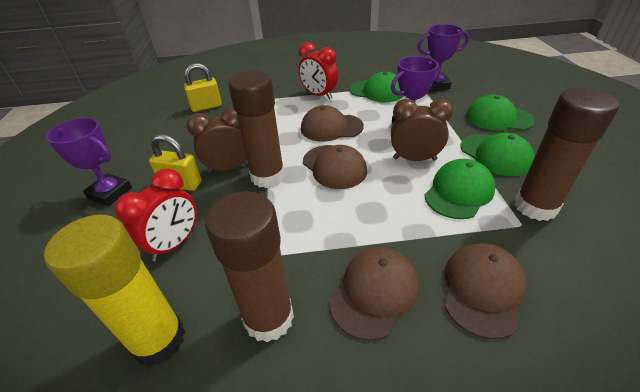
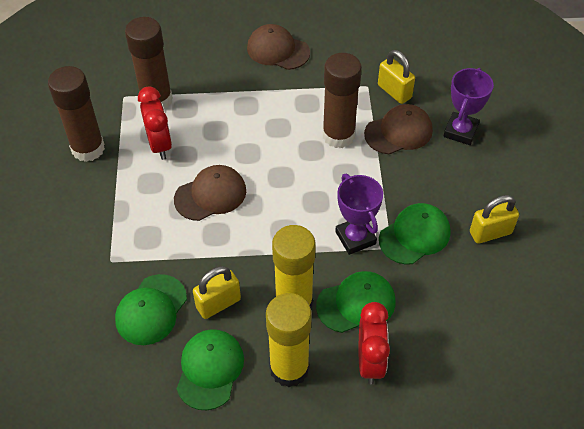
brown cap: 4 -> 3
brown clock: 2 -> 0
purple trophy: 3 -> 2
yellow glue stick: 1 -> 2
yellow padlock: 2 -> 3

